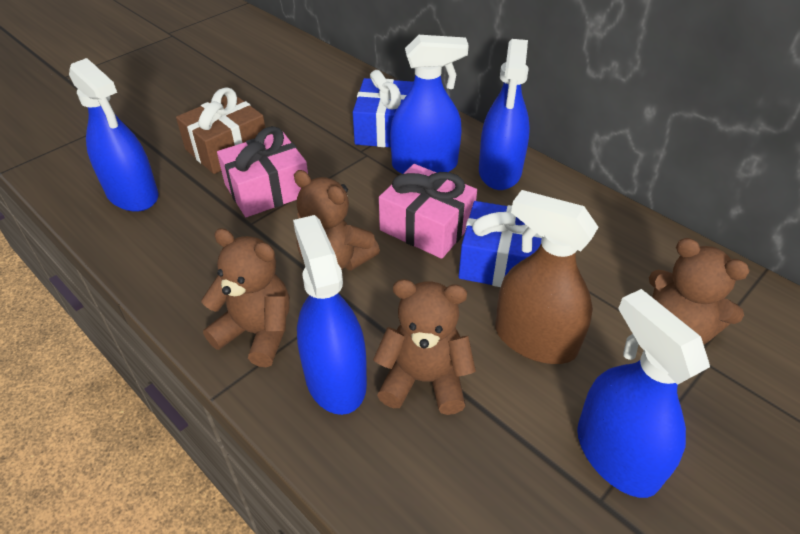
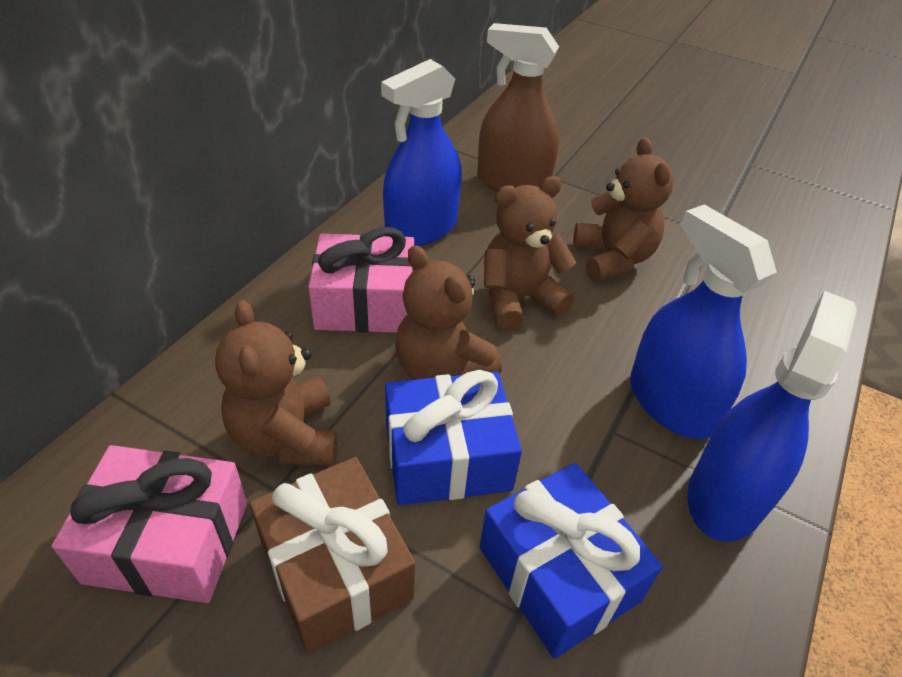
blue spray bottle: 5 -> 3

